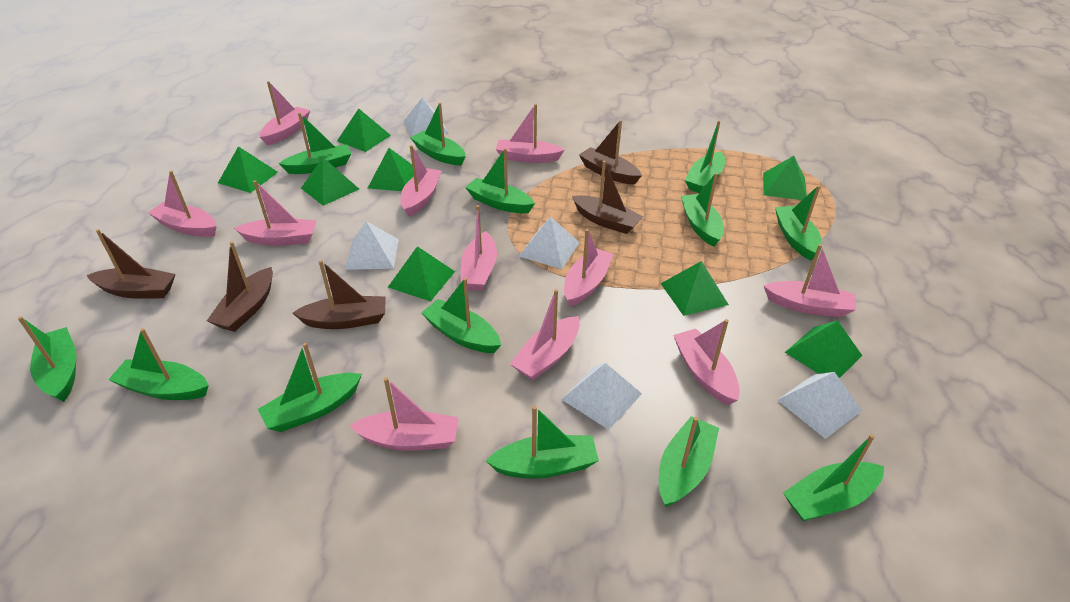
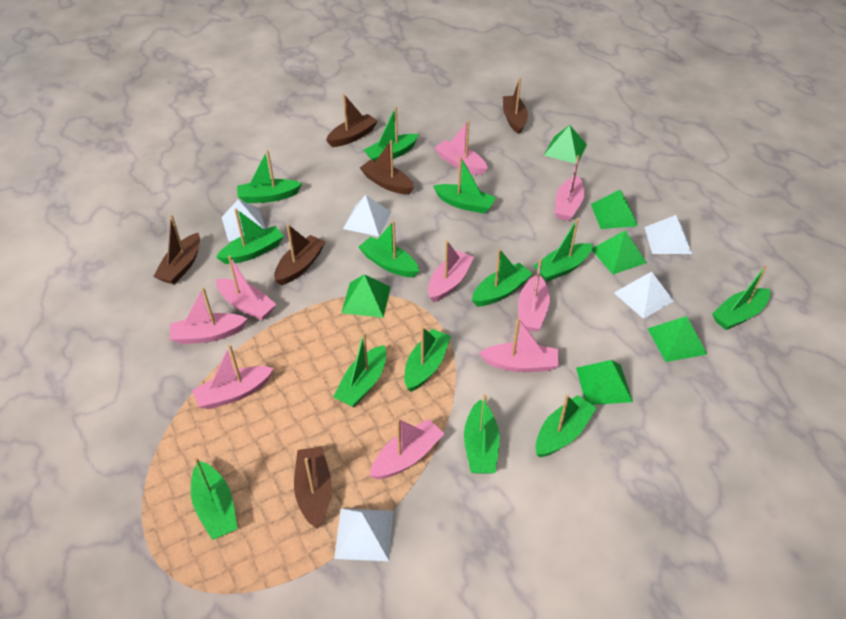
brown boat: 5 -> 6
green pyramid: 8 -> 6
pink boat: 11 -> 9

